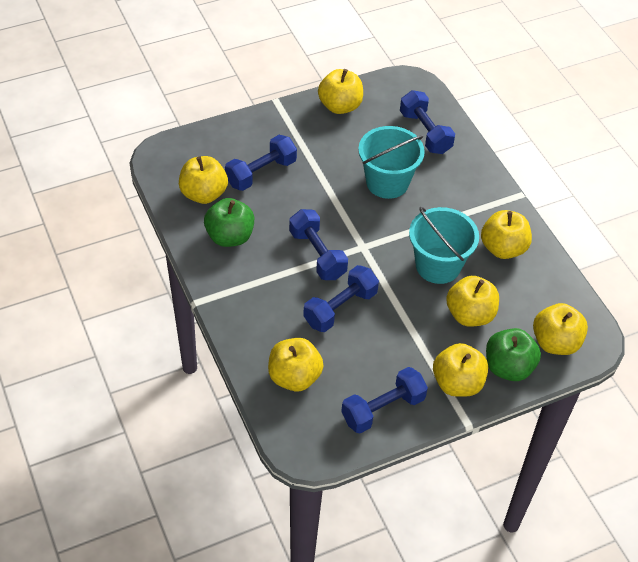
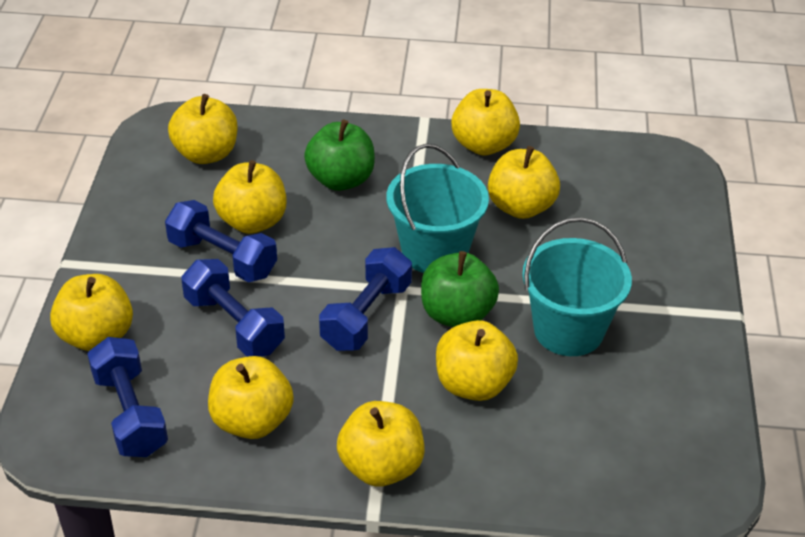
blue dumbbell: 5 -> 4
yellow apple: 7 -> 8

